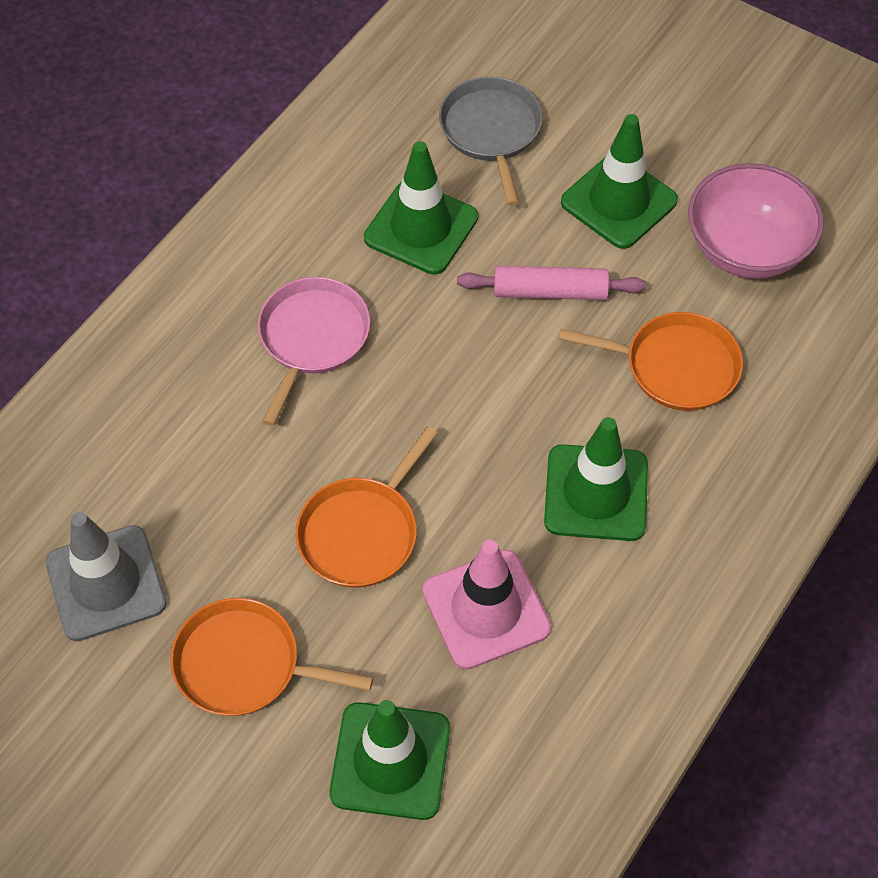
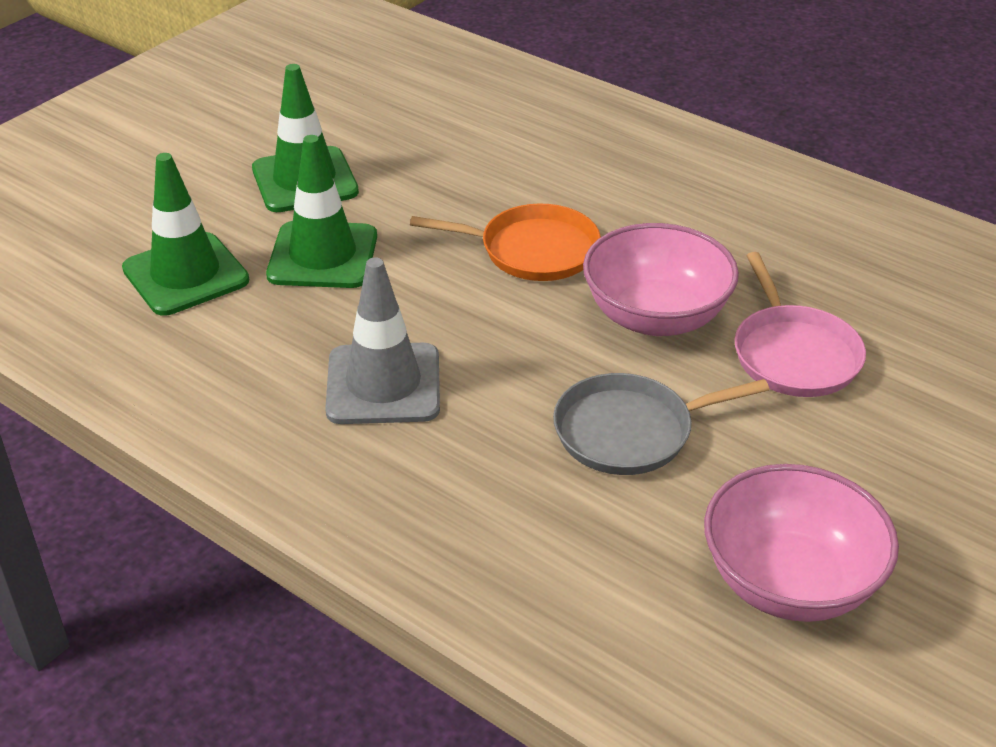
green traffic cone: 4 -> 3
orange pan: 3 -> 1
pink bowl: 1 -> 2
pink rolling pin: 1 -> 0
pink traffic cone: 1 -> 0

